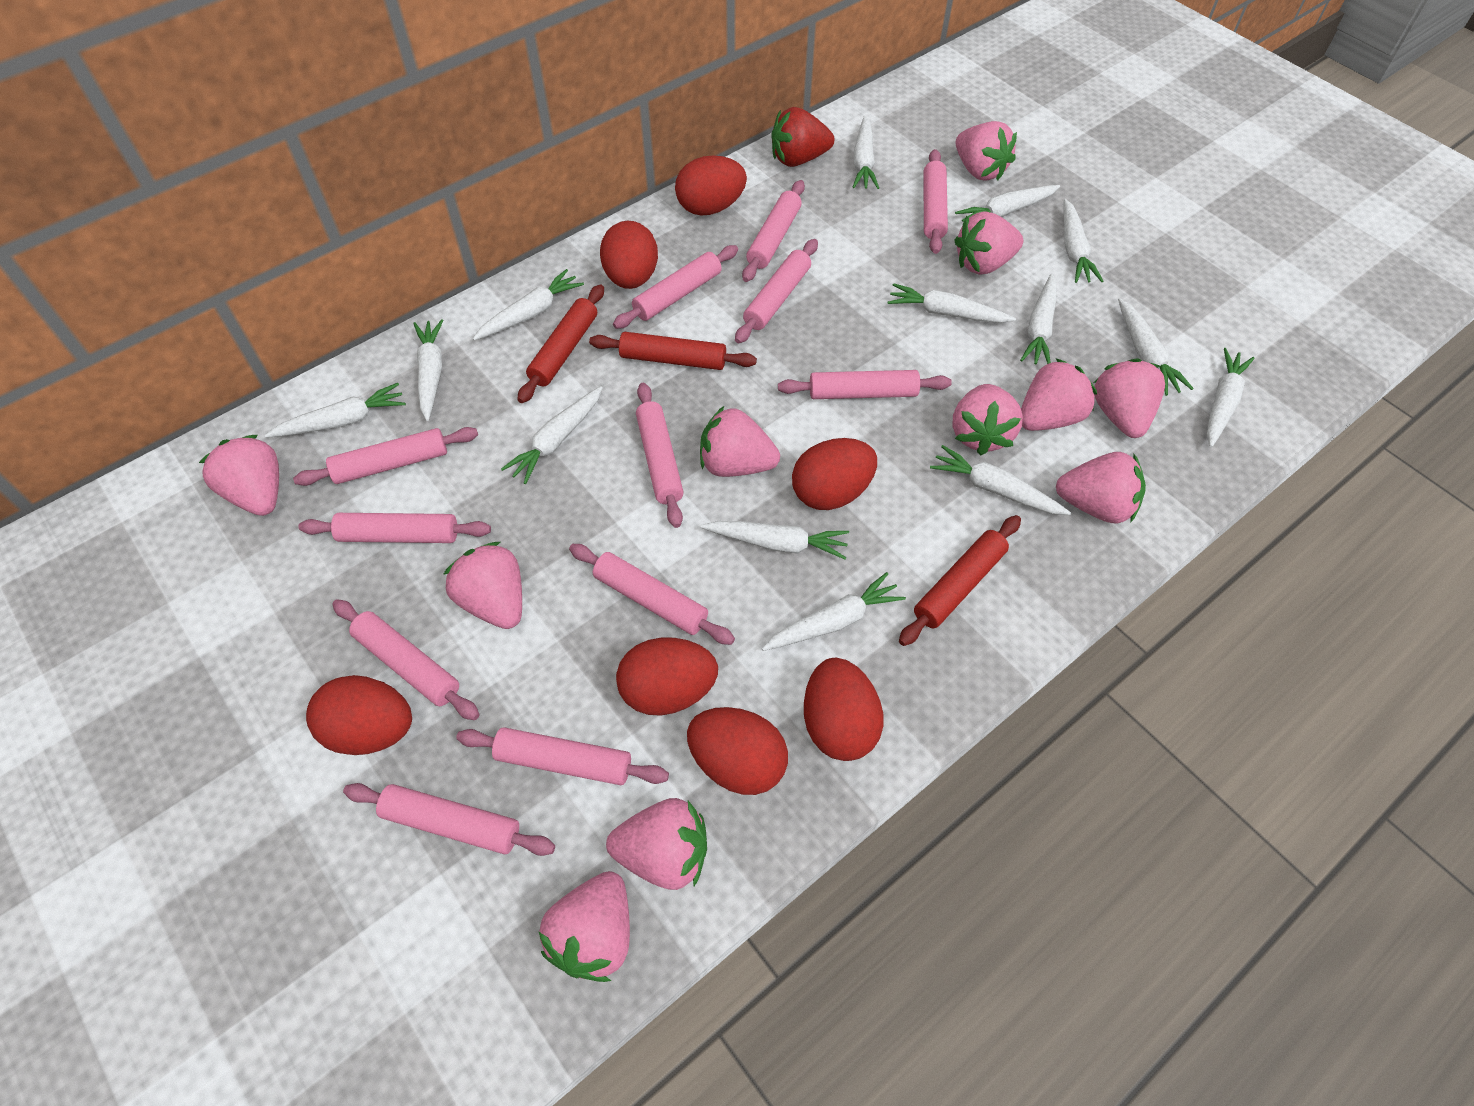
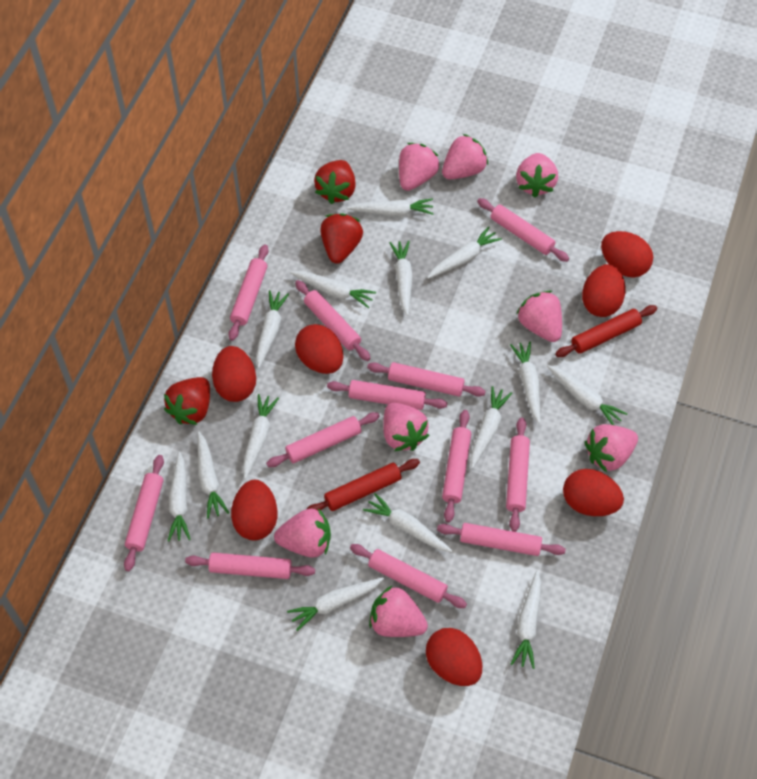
pink strawberry: 11 -> 8
red rolling pin: 3 -> 2
red strawberry: 1 -> 3

